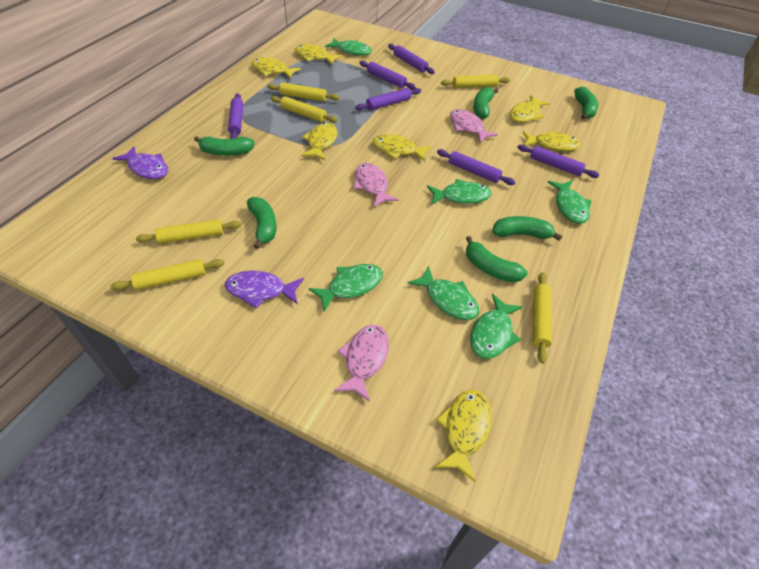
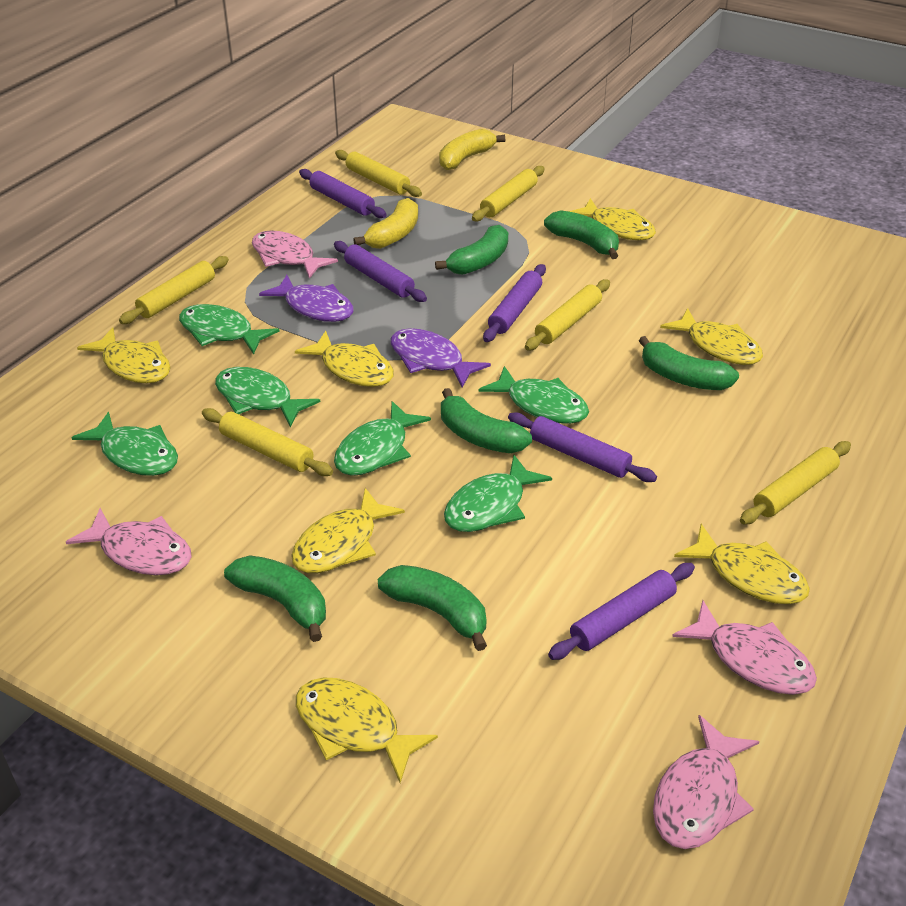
pink fish: 3 -> 4
purple rolling pin: 6 -> 5
yellow banana: 0 -> 2

